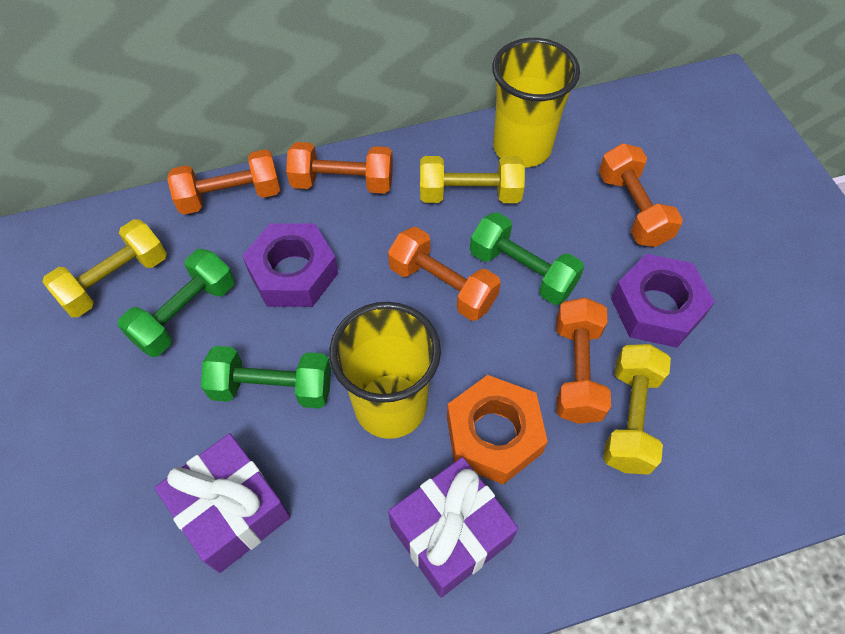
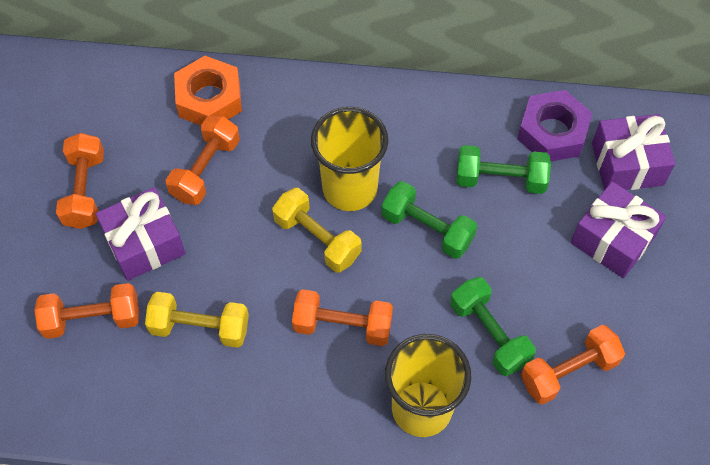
purple gift: 2 -> 3
purple nut: 2 -> 1
yellow dumbbell: 3 -> 2

